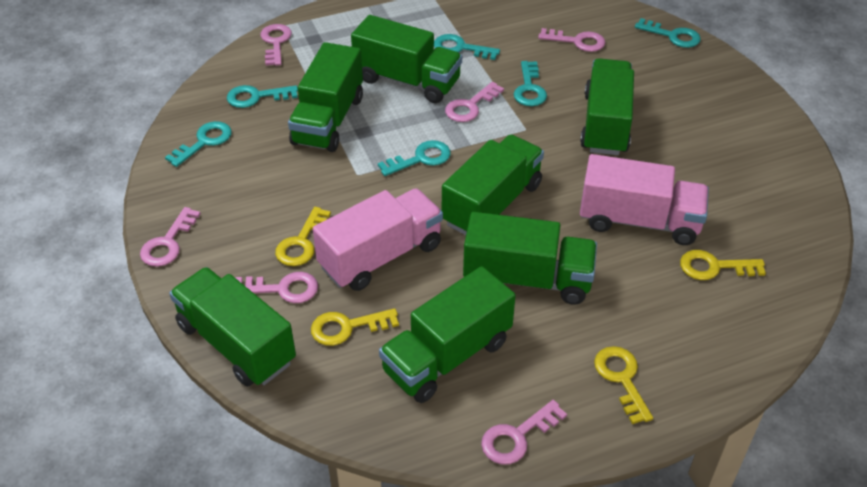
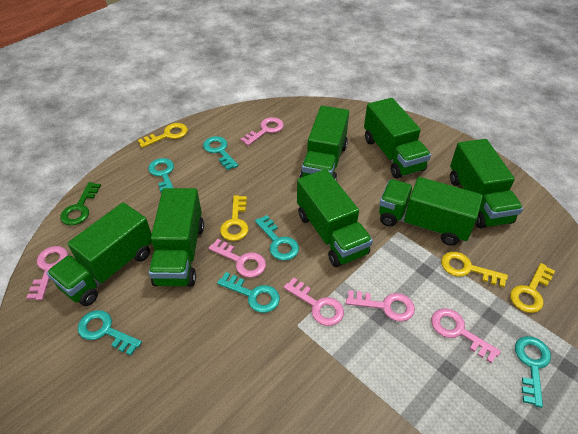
green key: 0 -> 1
pink truck: 2 -> 0

